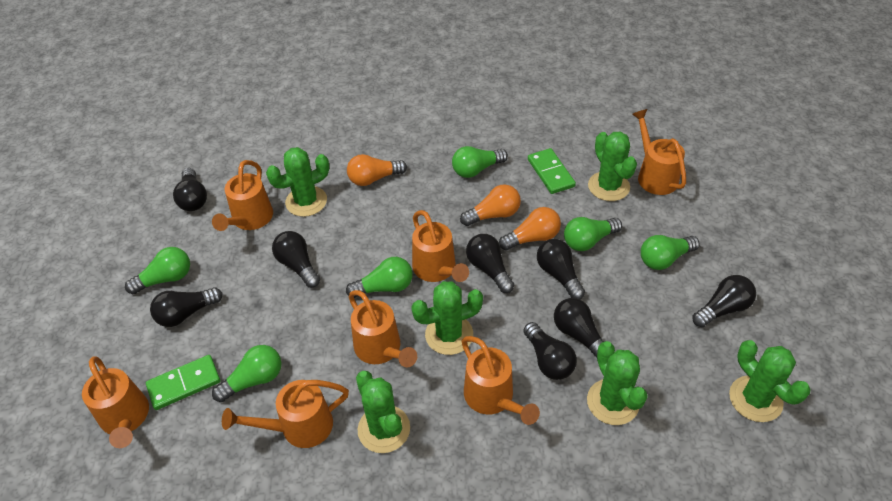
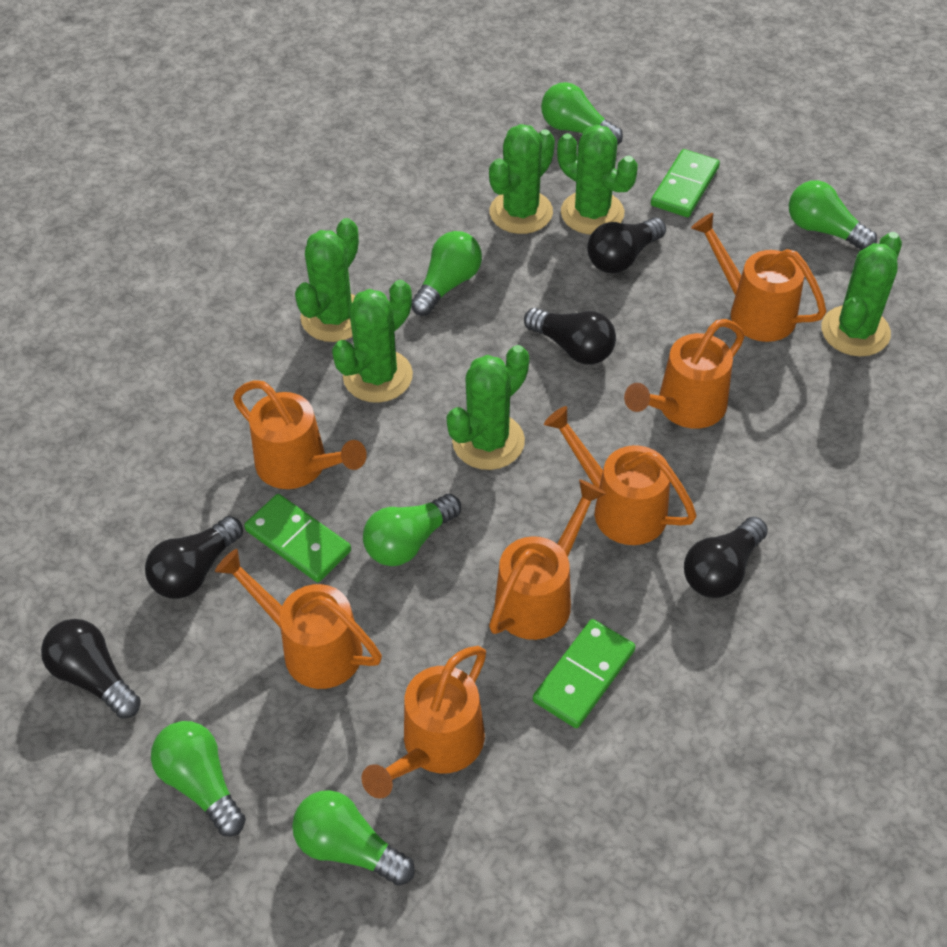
black light bulb: 8 -> 5
green domino: 2 -> 3
orange light bulb: 3 -> 0

